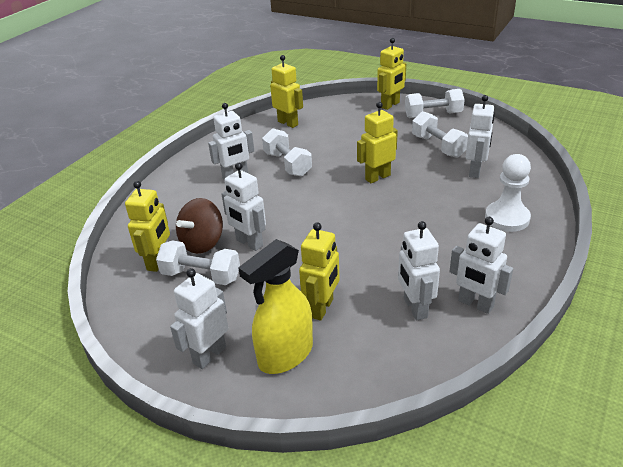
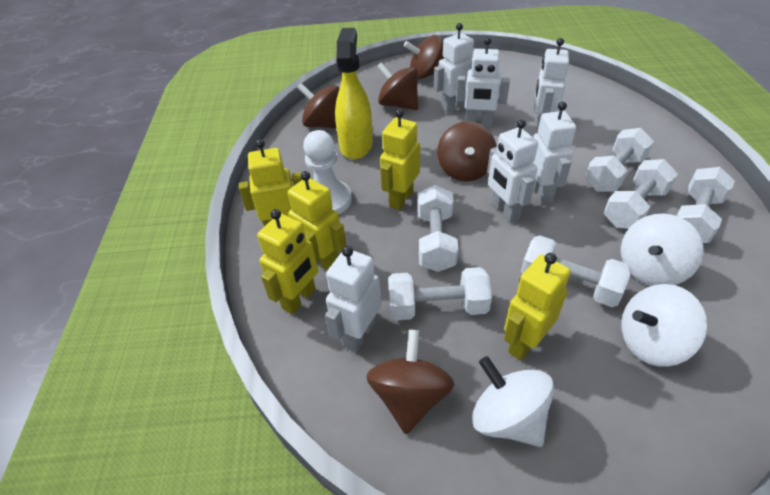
brown spinning top: 1 -> 5
white dumbbell: 4 -> 6
white spinning top: 0 -> 3

